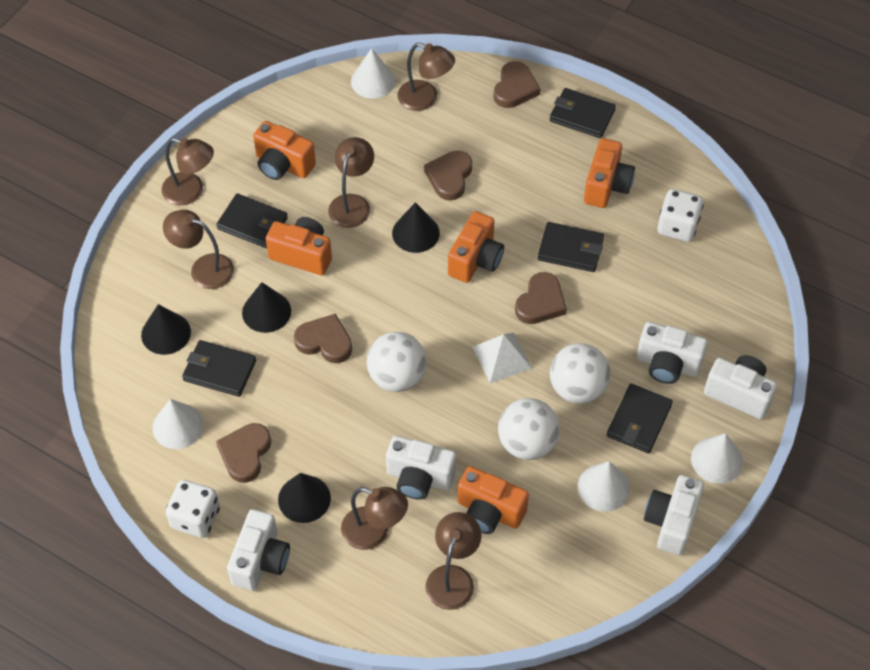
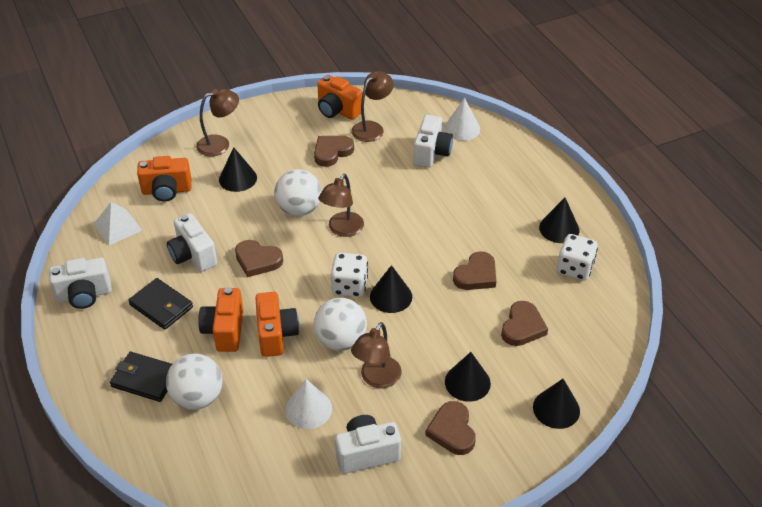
black cone: 4 -> 5
black wallet: 5 -> 2
brown lamp: 6 -> 4
orange camera: 5 -> 4
white camera: 5 -> 4
white cone: 4 -> 2

